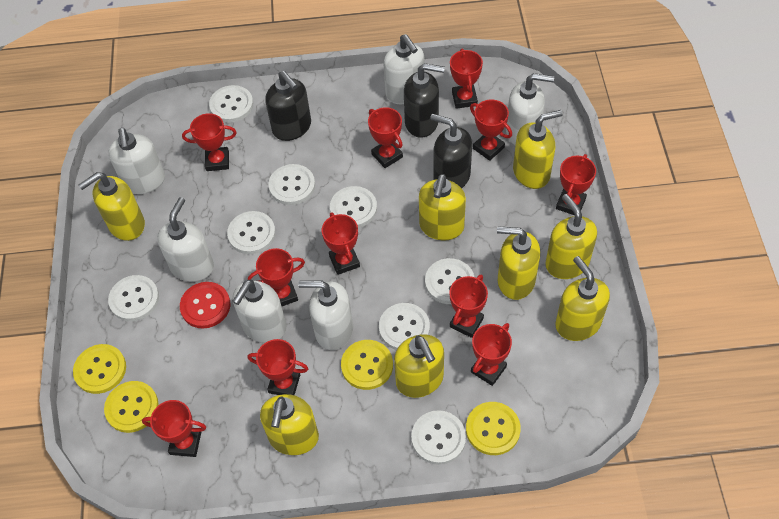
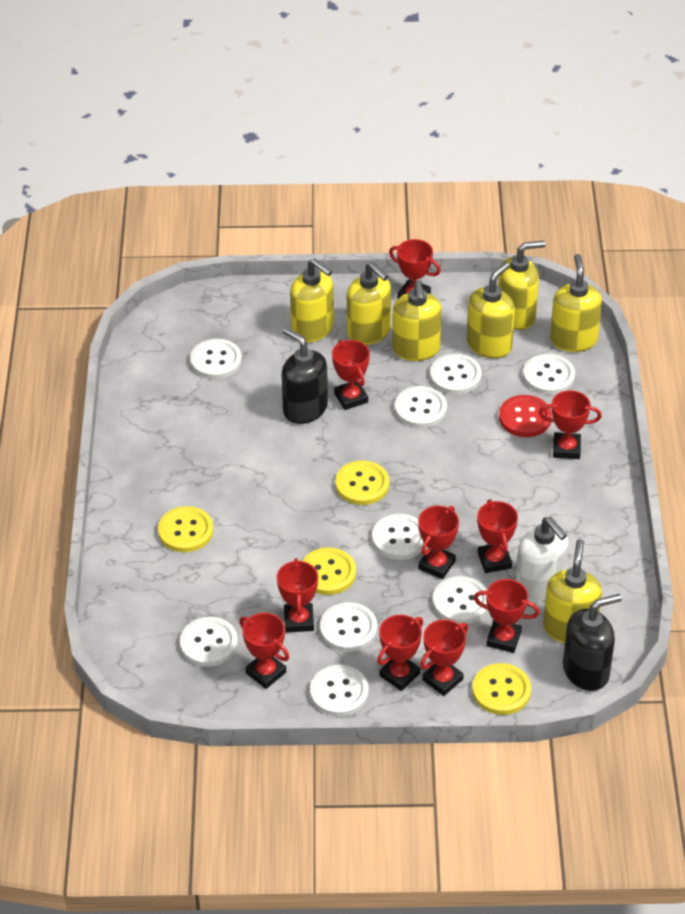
black soap dispenser: 3 -> 2
red trophy: 11 -> 10
white button: 8 -> 9
white soap dispenser: 6 -> 1
yellow soap dispenser: 8 -> 7

